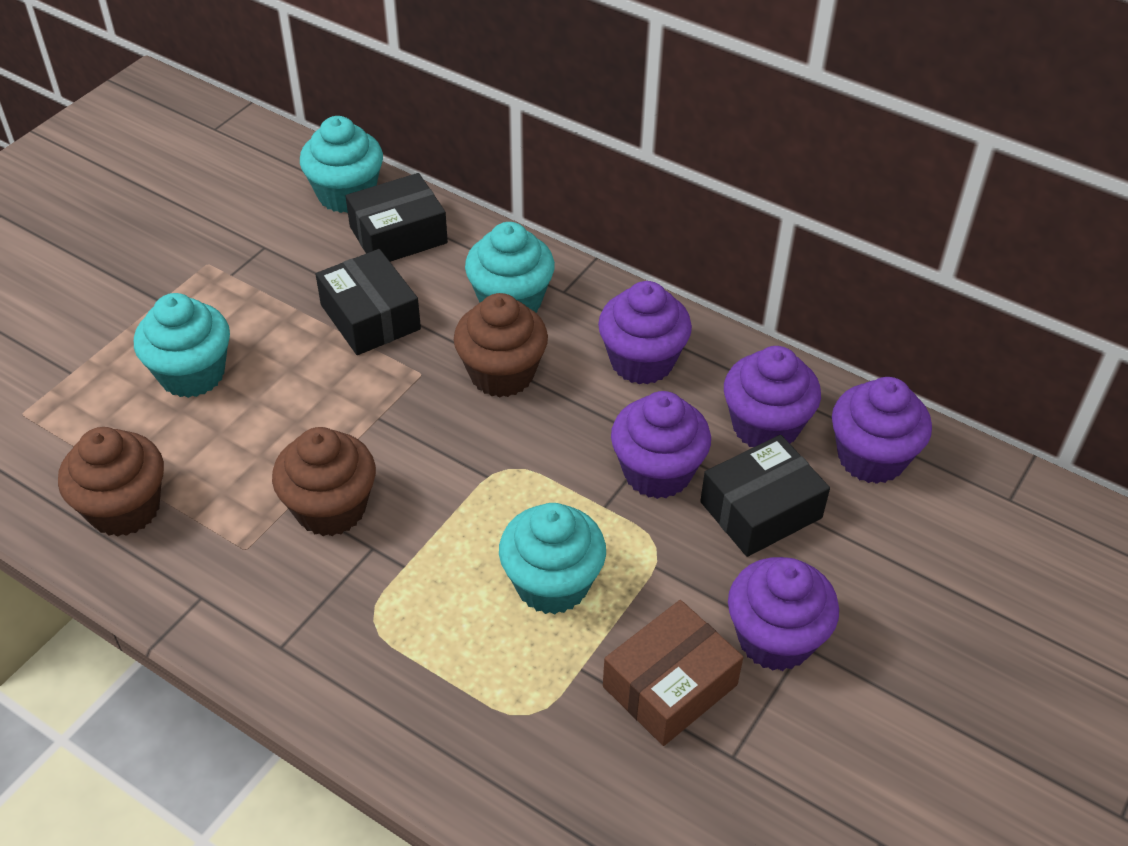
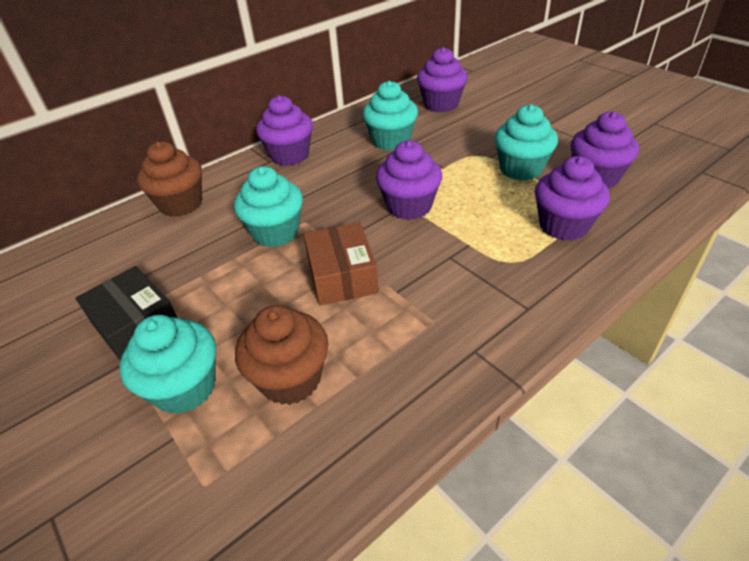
black box: 3 -> 1
brown cupcake: 3 -> 2

